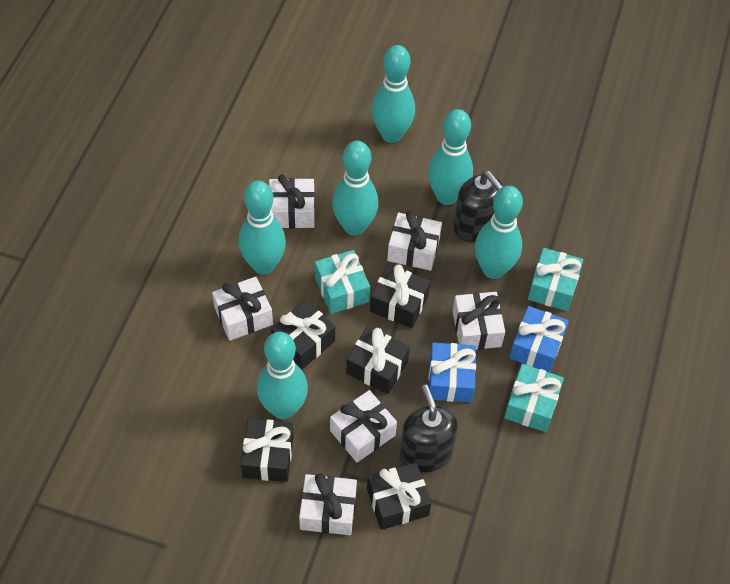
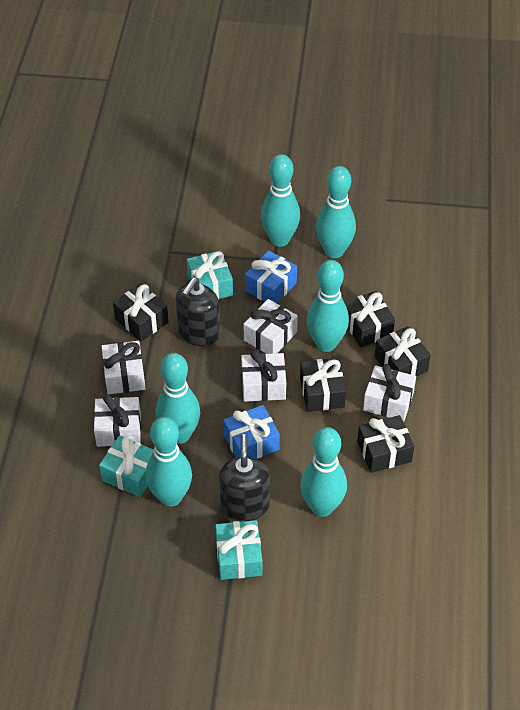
white gift: 6 -> 5

